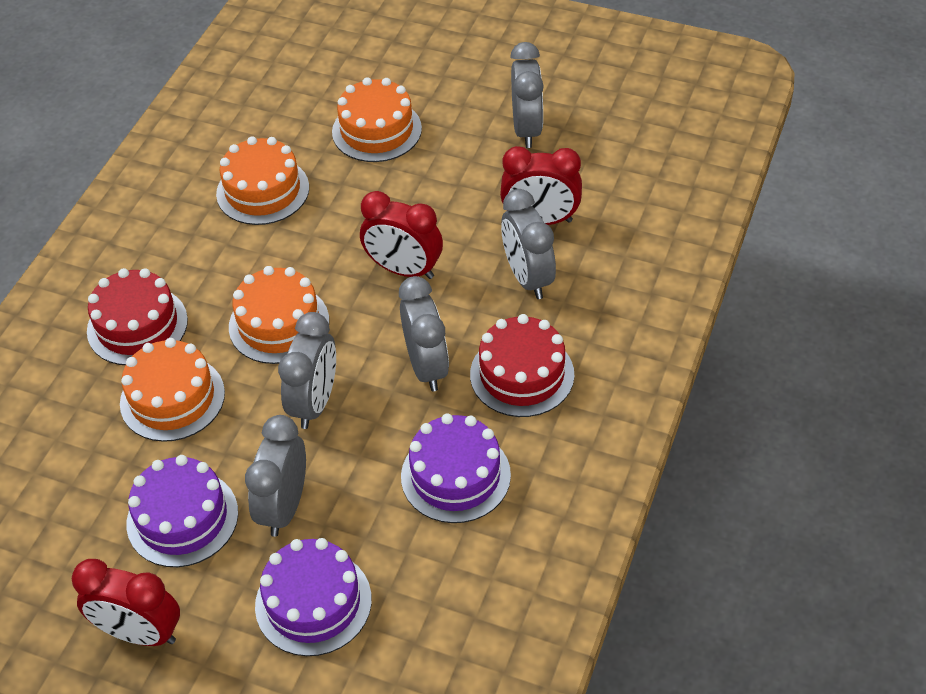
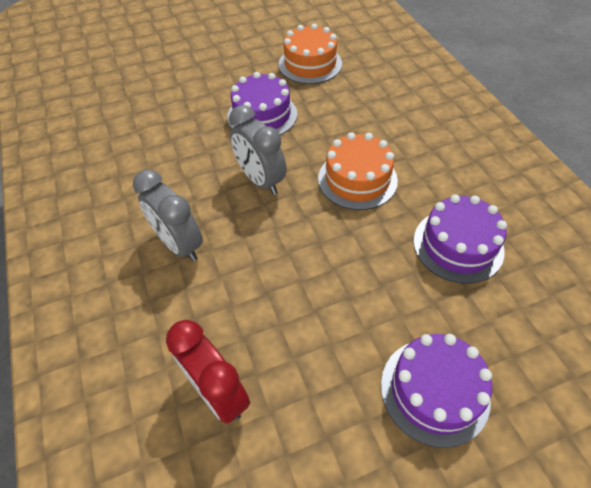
grey clock: 5 -> 2
orange cake: 4 -> 2
red cake: 2 -> 0
red clock: 3 -> 1

